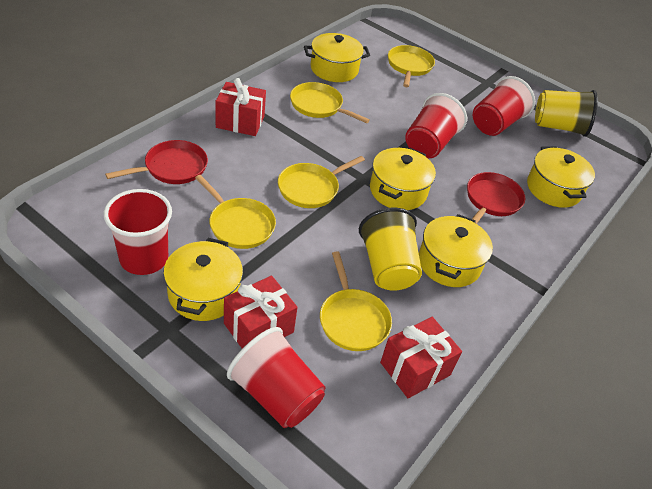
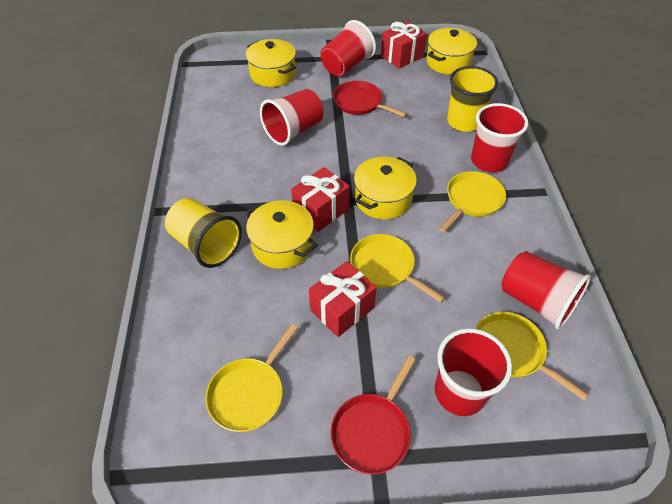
red cup: 4 -> 5
yellow pan: 5 -> 4
yellow pot: 5 -> 4

